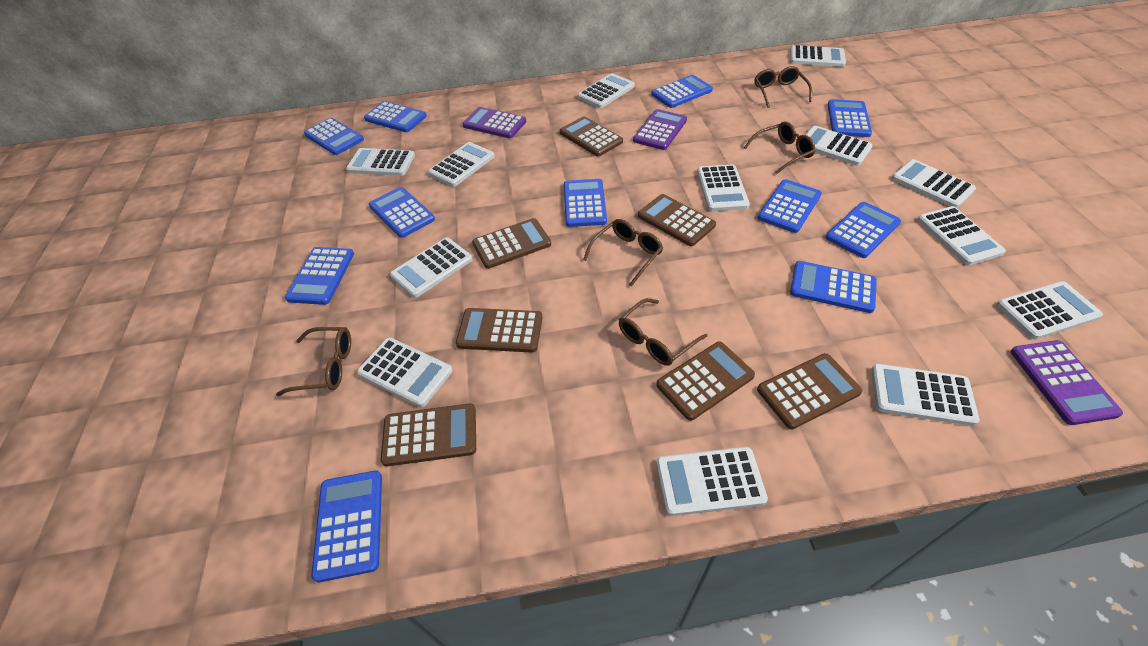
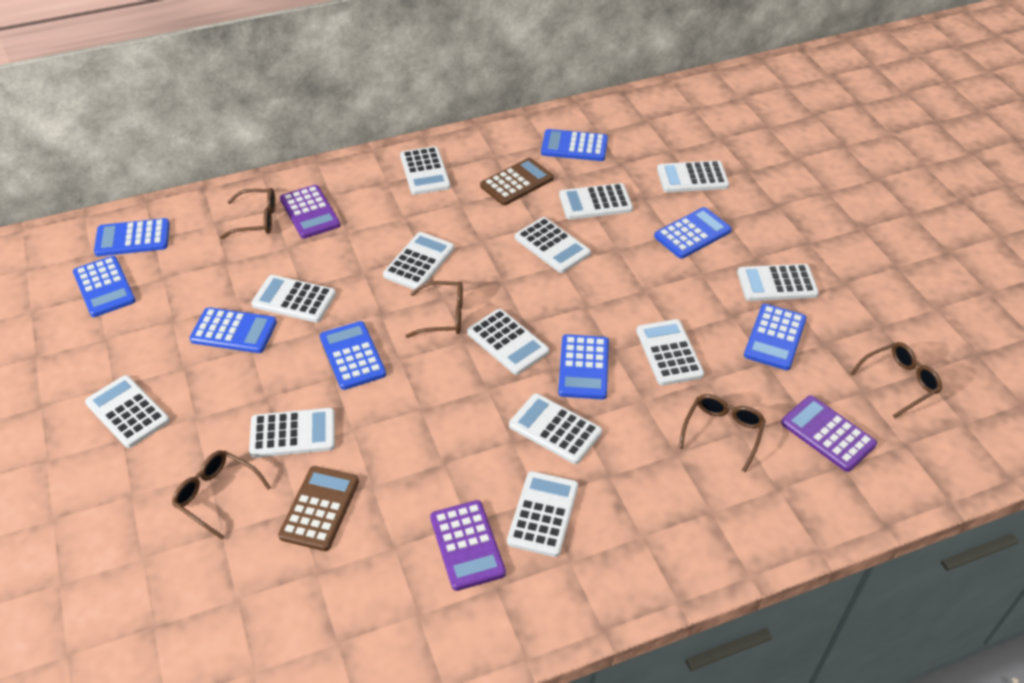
blue calculator: 11 -> 8
brown calculator: 7 -> 2

